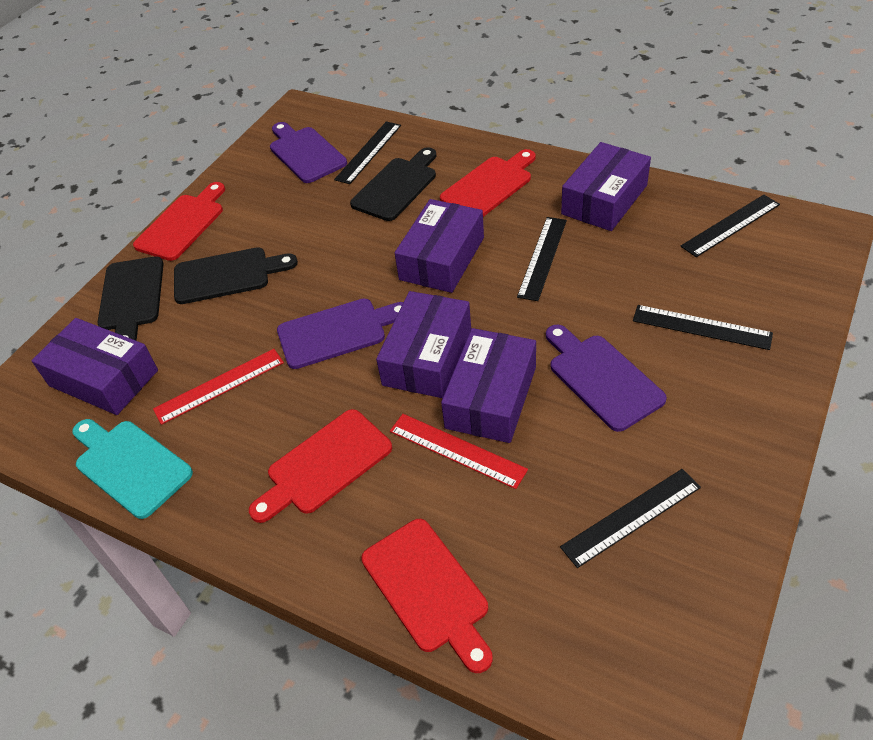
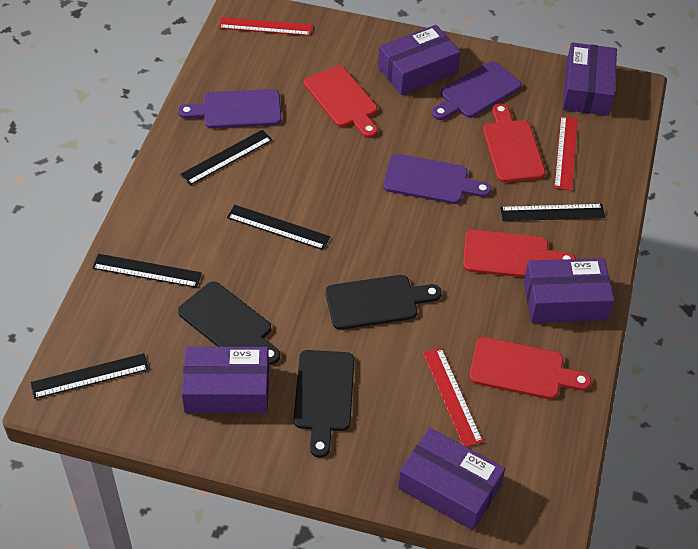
red ruler: 2 -> 3
turquoise cutting board: 1 -> 0

